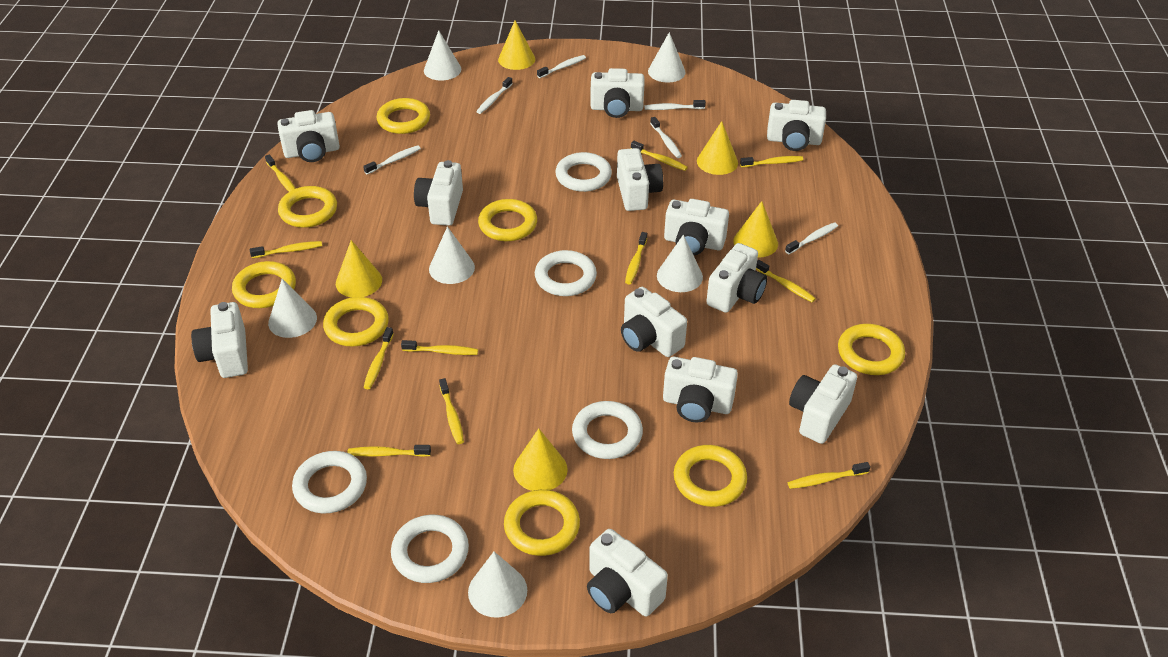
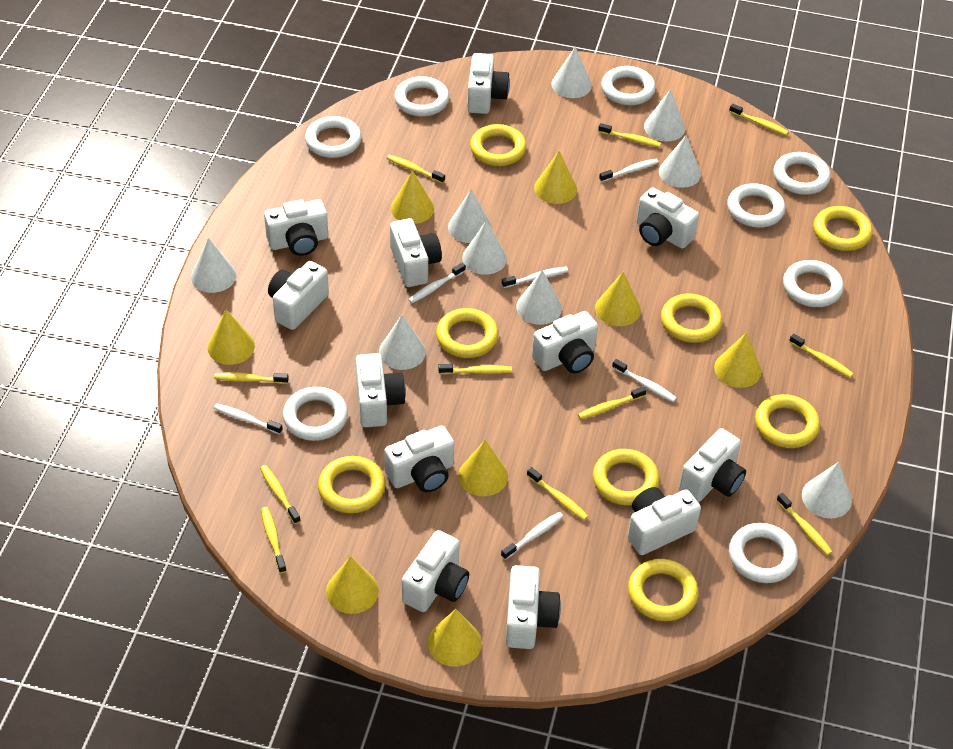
white cone: 6 -> 9
white ring: 5 -> 8
yellow cone: 5 -> 8

